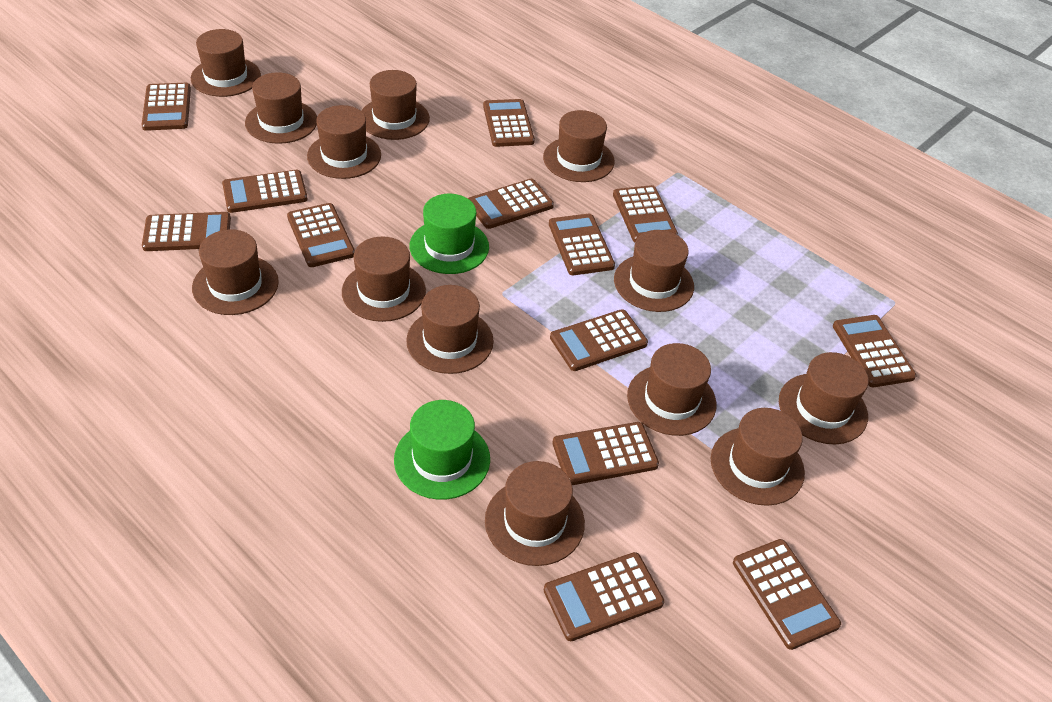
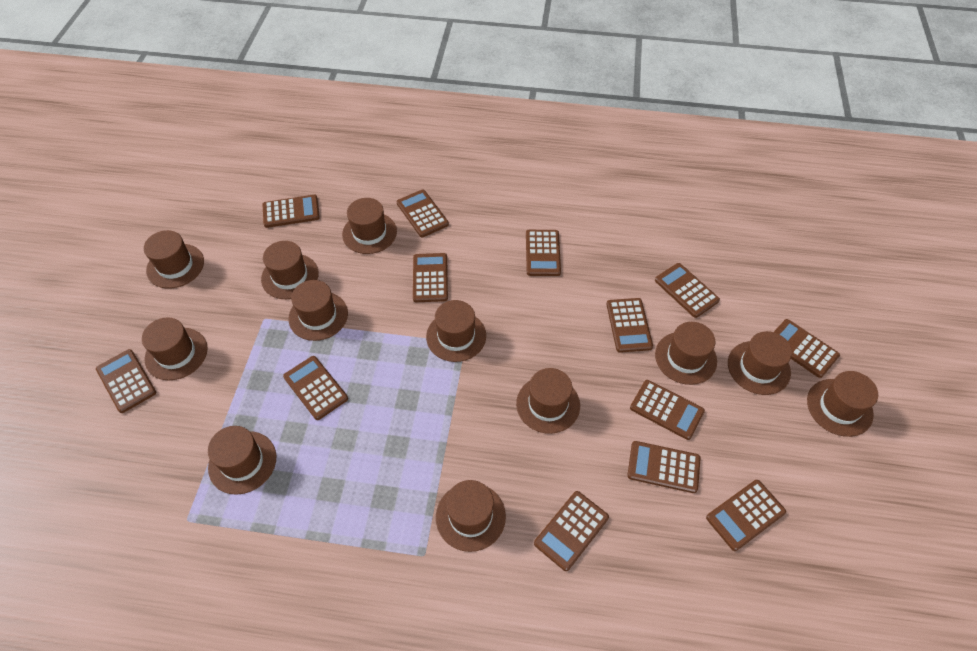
brown hat: 13 -> 12
green hat: 2 -> 0

